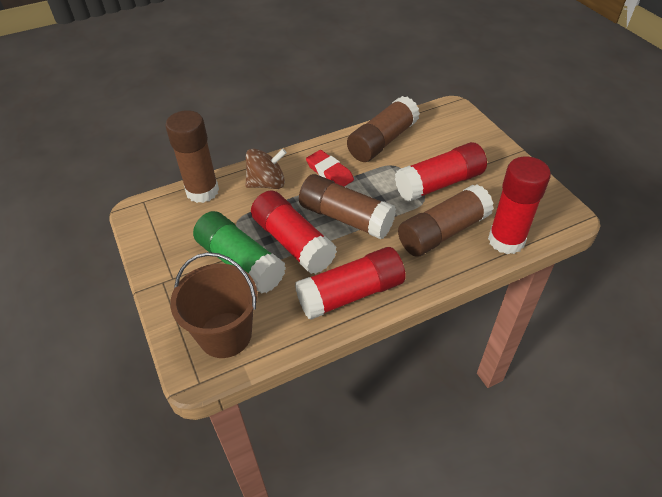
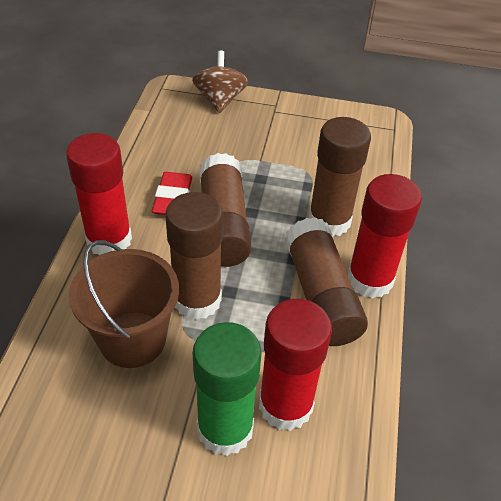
red glue stick: 4 -> 3

